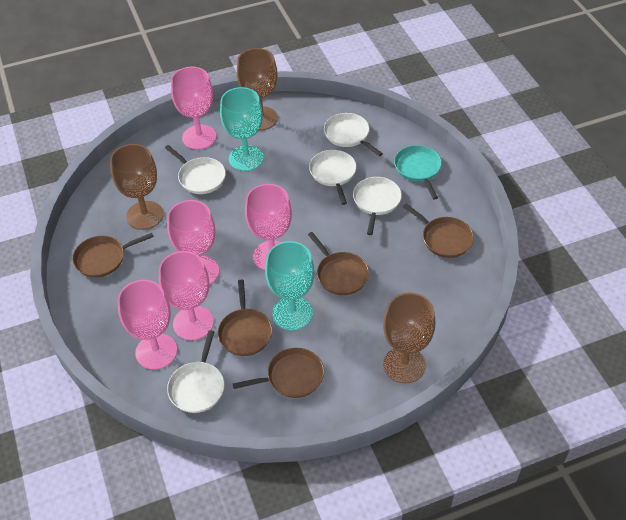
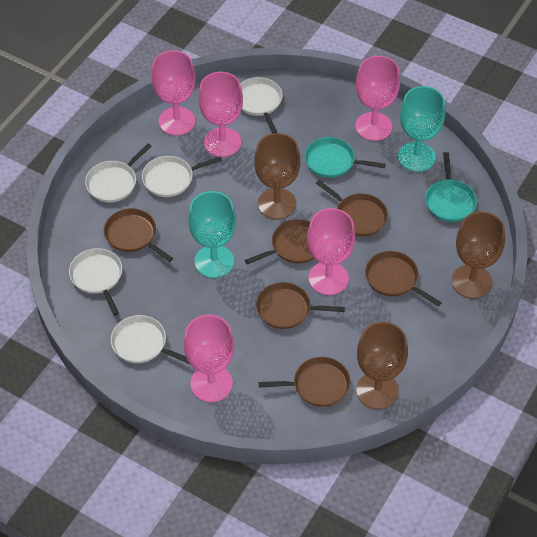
brown pan: 5 -> 6
turquoise pan: 1 -> 2

